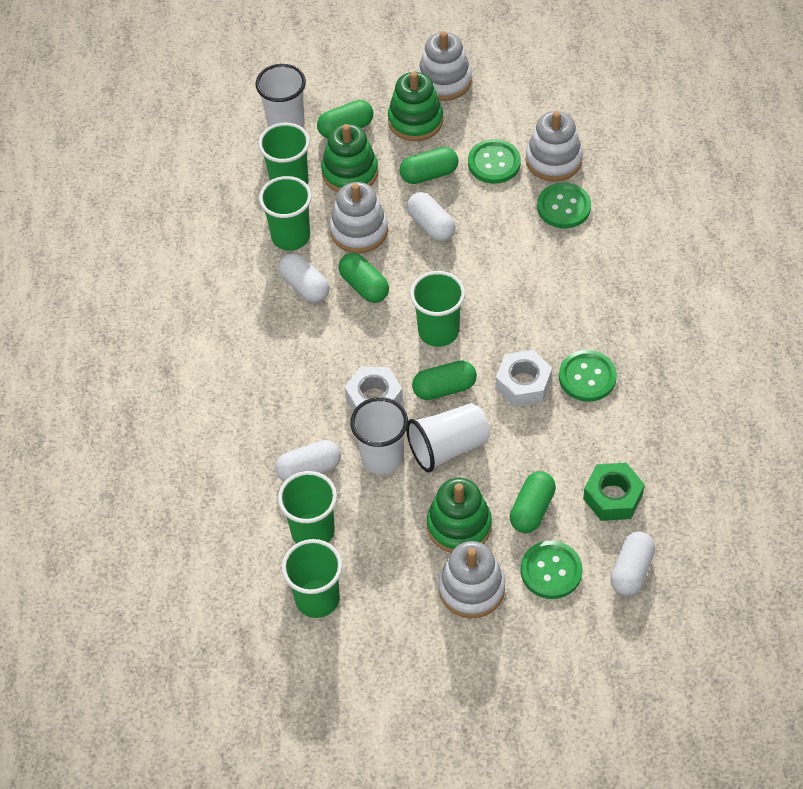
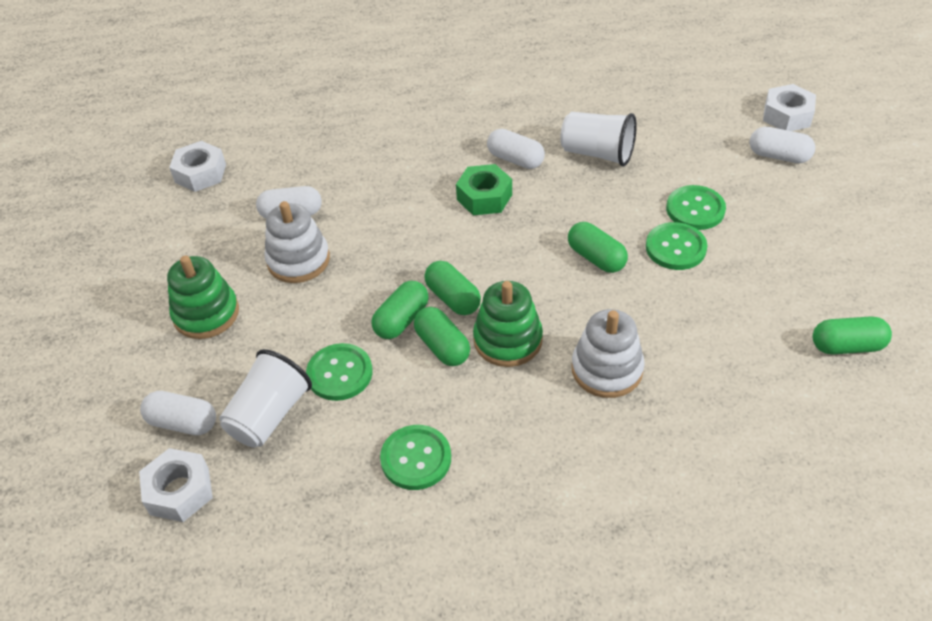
green cup: 5 -> 0
green stacking toy: 3 -> 2
white cup: 3 -> 2
white nut: 2 -> 3
white stacking toy: 4 -> 2

